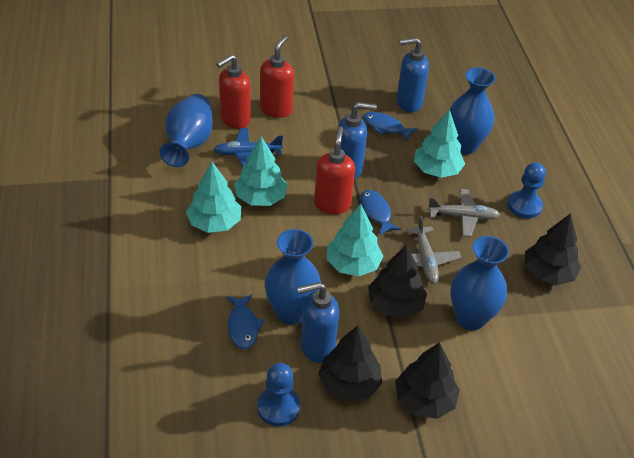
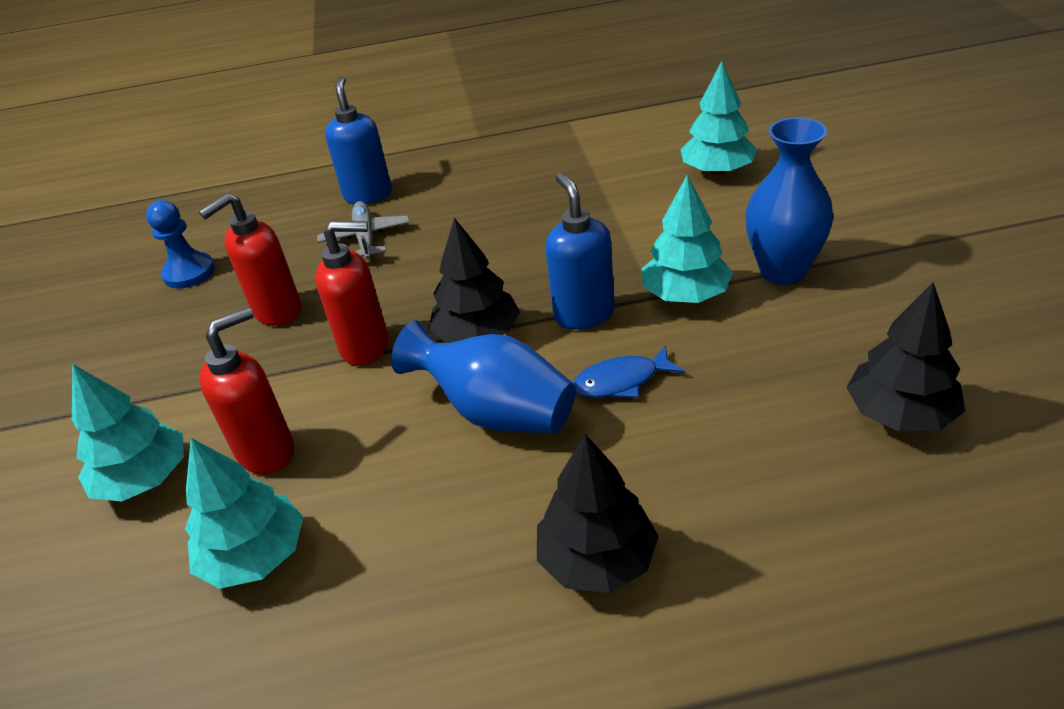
black tree: 4 -> 3
blue fish: 3 -> 1
blue pawn: 2 -> 1
blue plane: 1 -> 0
blue soap dispenser: 3 -> 2
blue vase: 4 -> 2
grey plane: 2 -> 1

